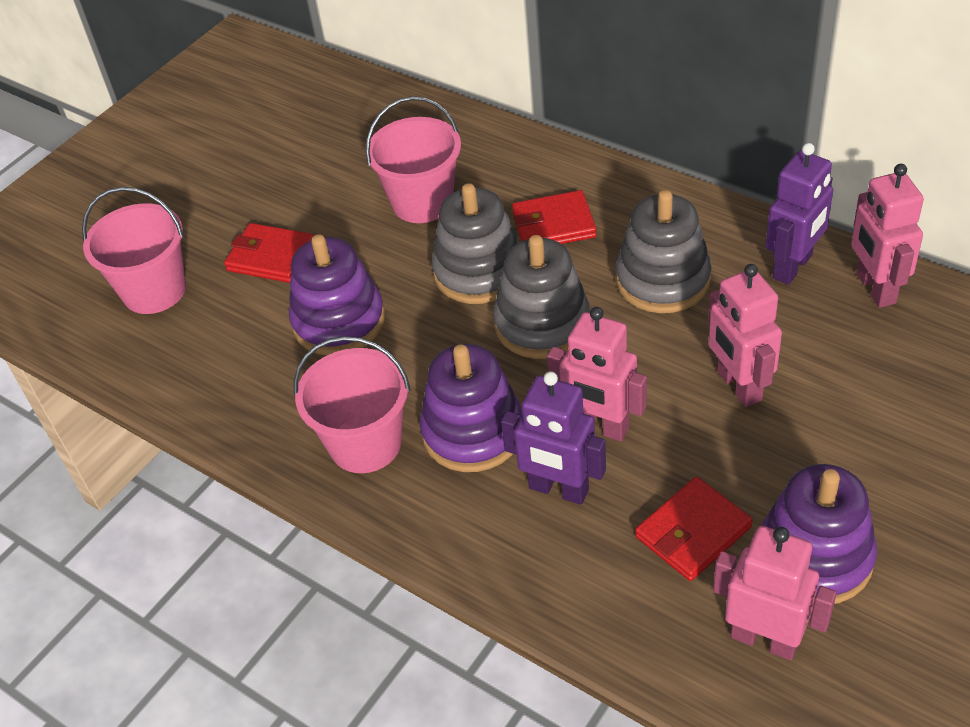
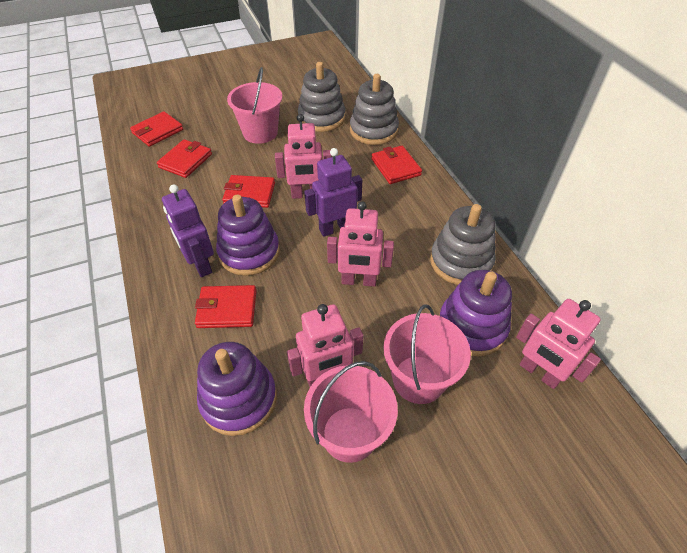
red wallet: 3 -> 5

